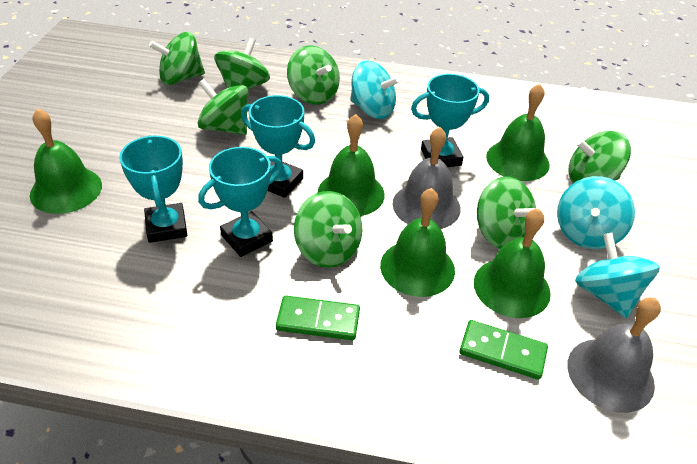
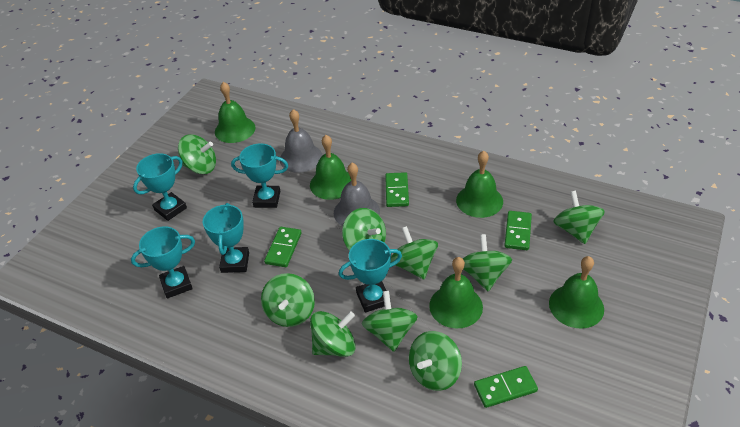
green domino: 2 -> 4
green spinning top: 7 -> 9
turquoise spinning top: 3 -> 0
turquoise trophy: 4 -> 5

